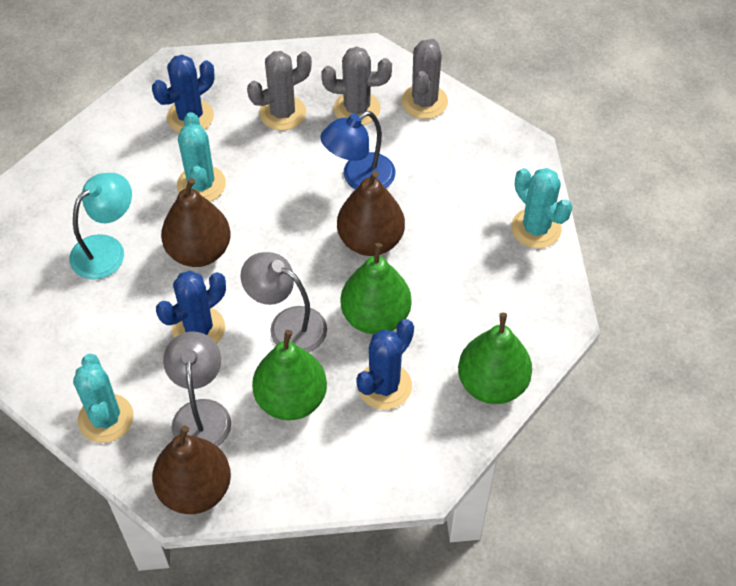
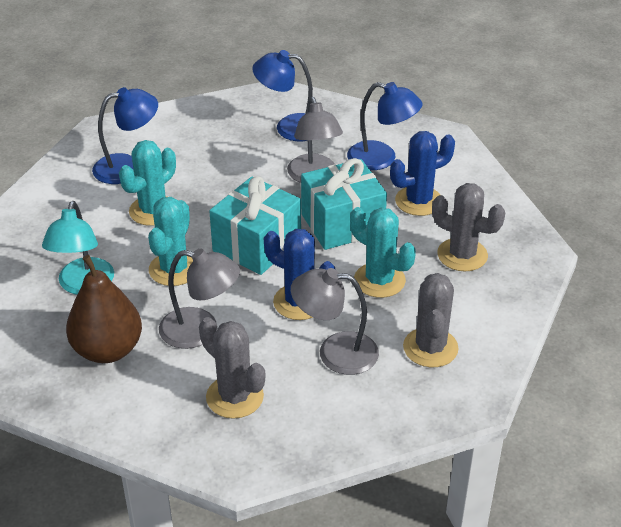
blue cactus: 3 -> 2
blue lamp: 1 -> 3
brown pear: 3 -> 1
green pear: 3 -> 0
grey lamp: 2 -> 3
turquoise gift: 0 -> 2

